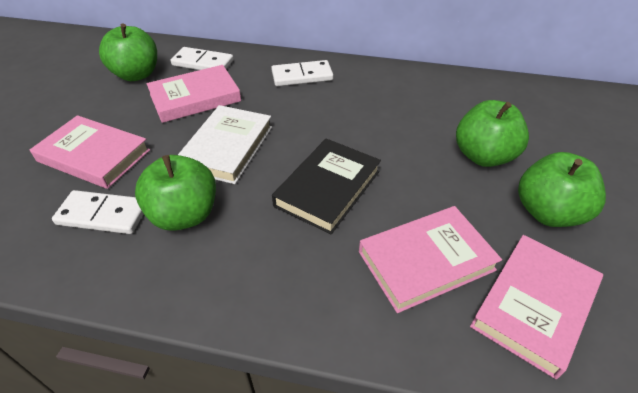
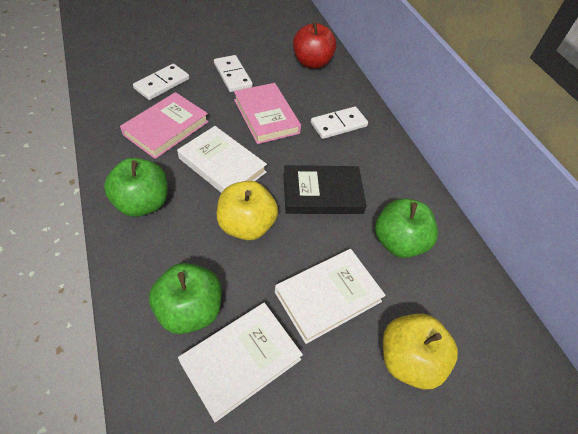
green apple: 4 -> 3
pink book: 4 -> 2
red apple: 0 -> 1
white book: 1 -> 3
yellow apple: 0 -> 2

